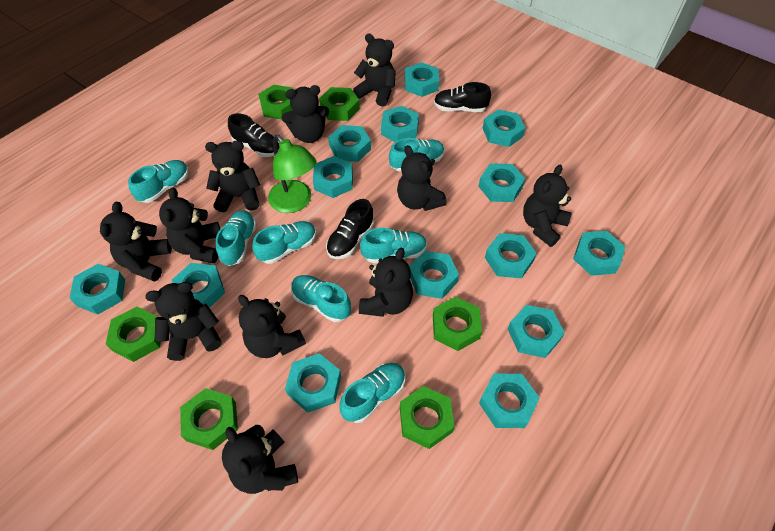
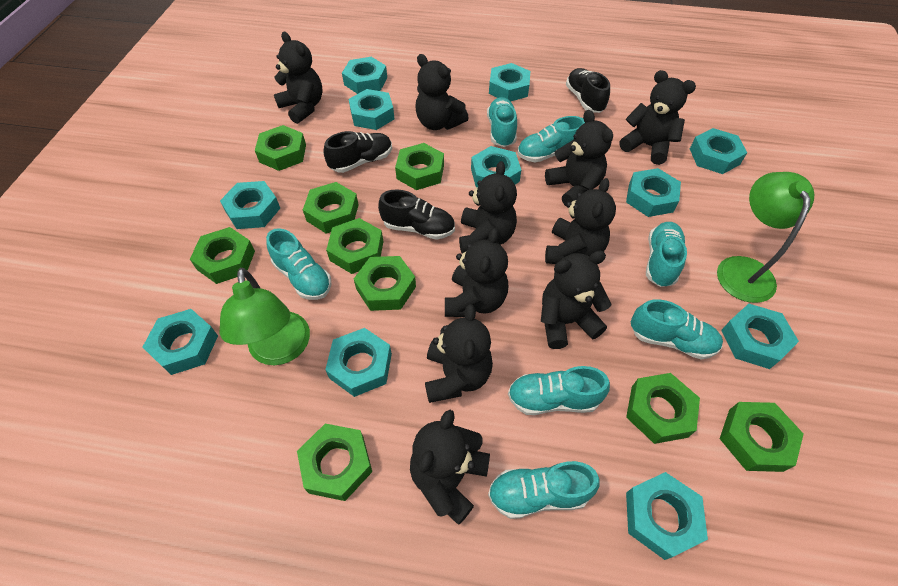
black teddy bear: 11 -> 10
green lamp: 1 -> 2
green nut: 6 -> 9
turquoise nut: 14 -> 11

